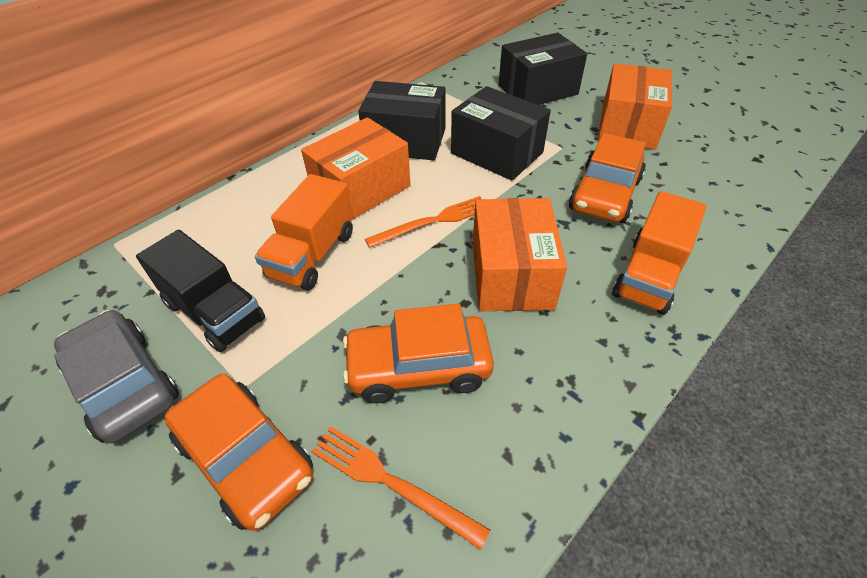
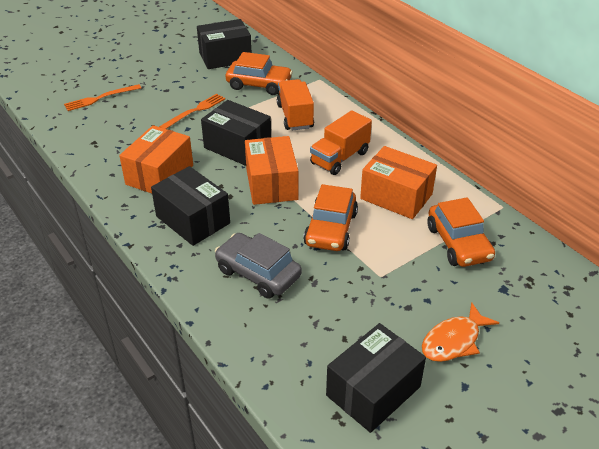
black box: 3 -> 4
black truck: 1 -> 0
orange fish: 0 -> 1

